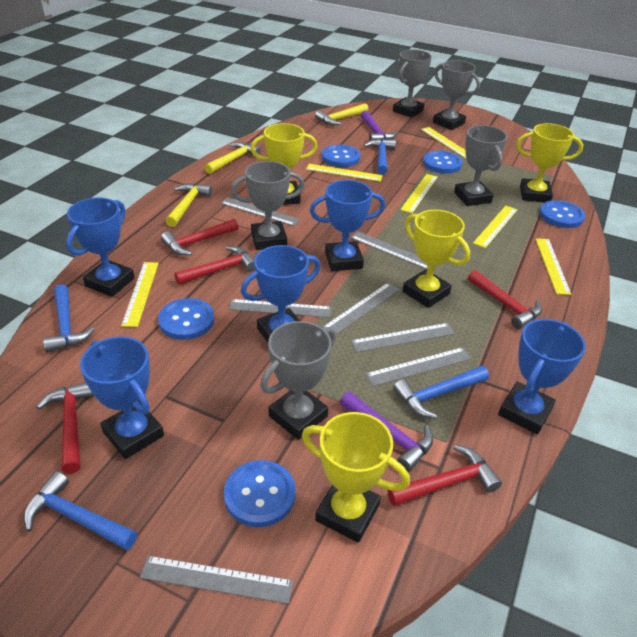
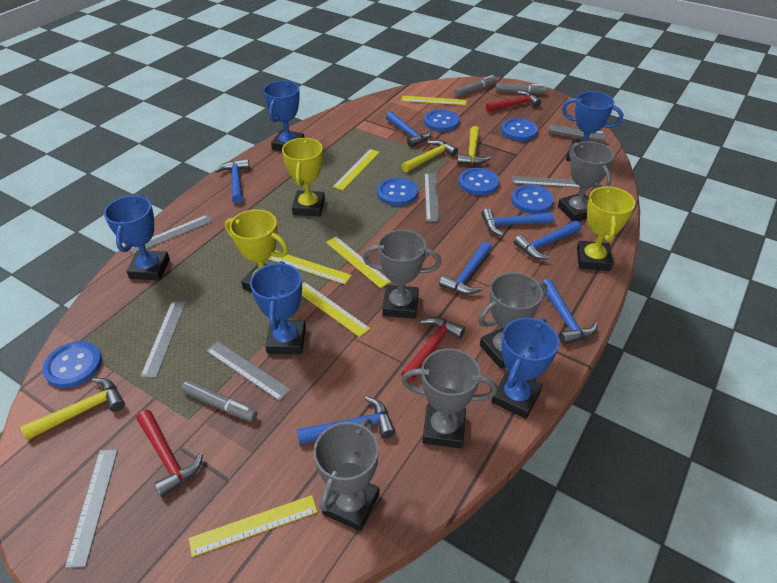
blue button: 5 -> 6
blue hammer: 4 -> 7
grey marker: 0 -> 4
grey ruler: 7 -> 6
purple hammer: 2 -> 0
red hammer: 5 -> 3
yellow trophy: 4 -> 3

